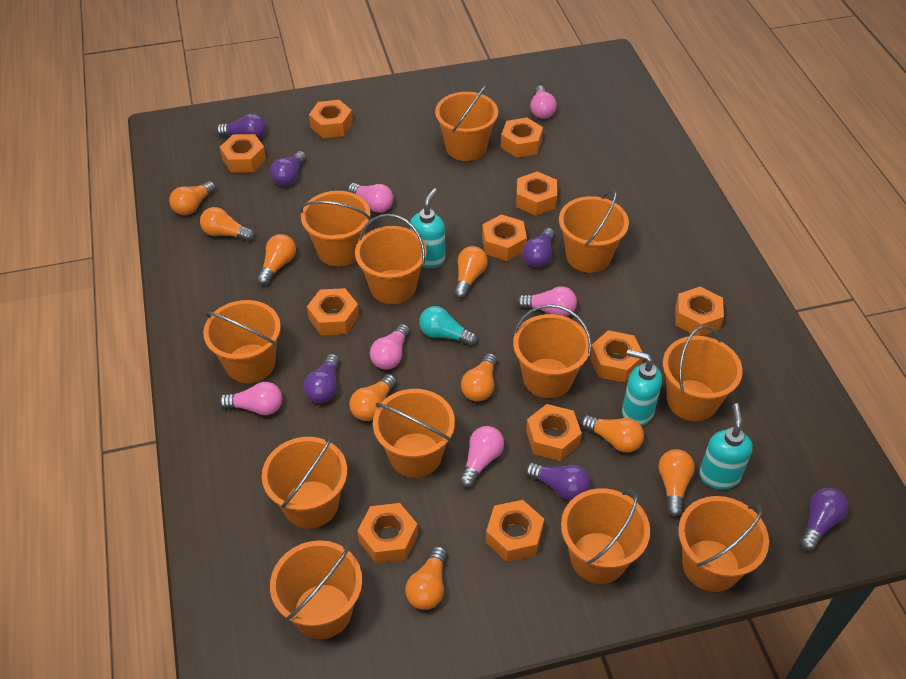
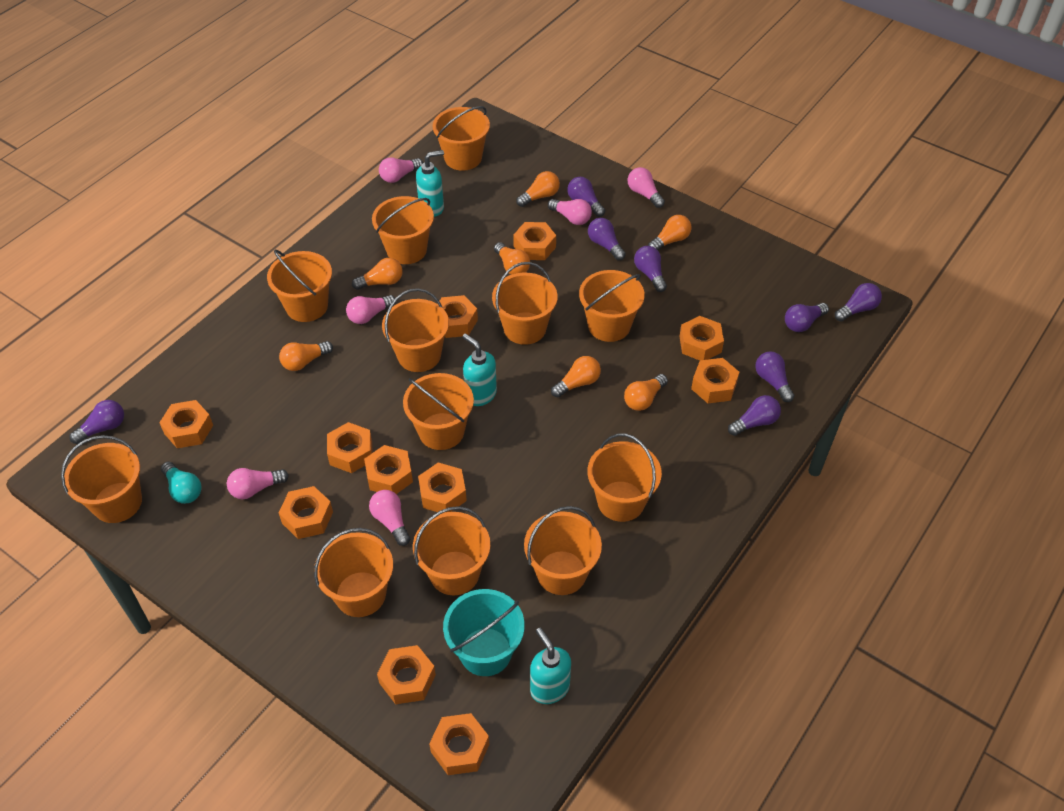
orange light bulb: 9 -> 7
purple light bulb: 6 -> 8
turquoise bucket: 0 -> 1

